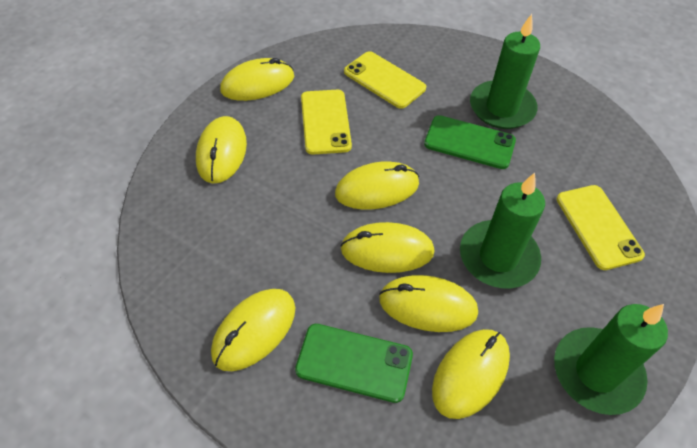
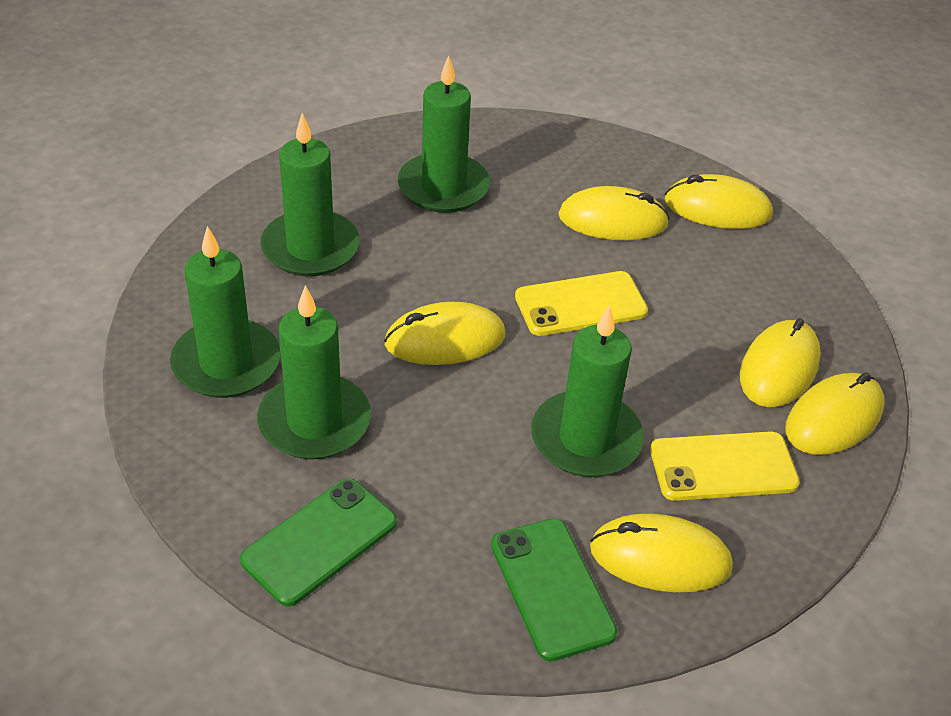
green candle: 3 -> 5
yellow mouse: 7 -> 6
yellow phone: 3 -> 2

